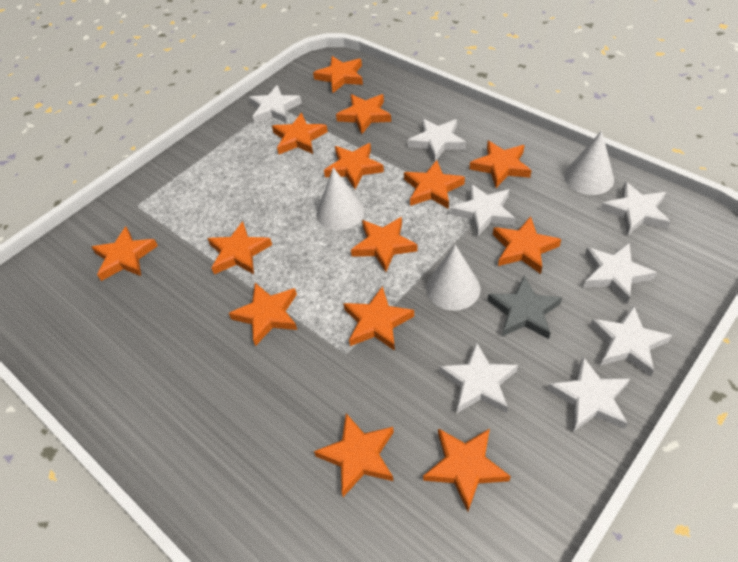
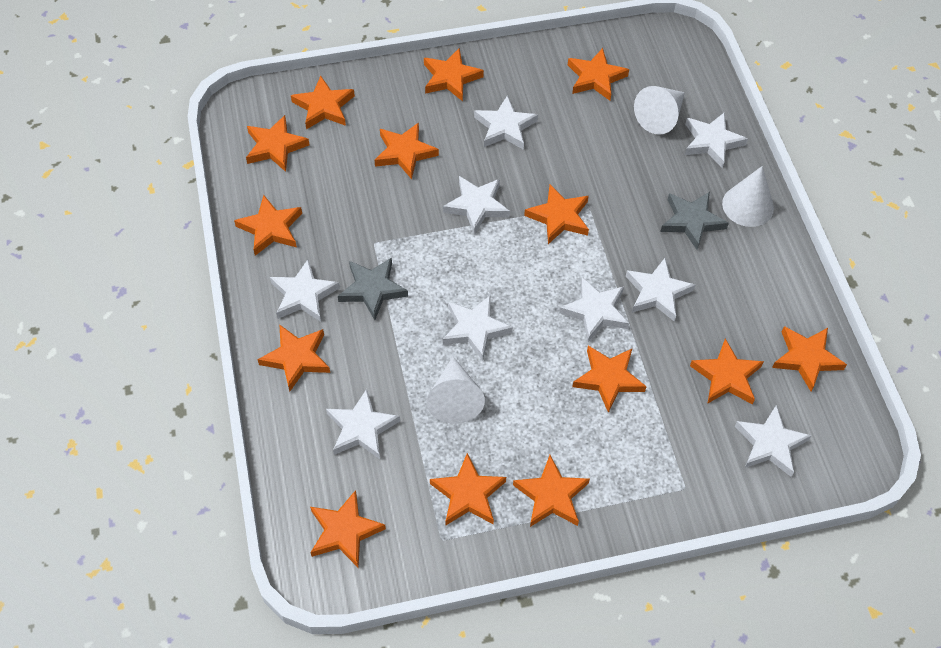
grey star: 1 -> 2
white star: 8 -> 9

